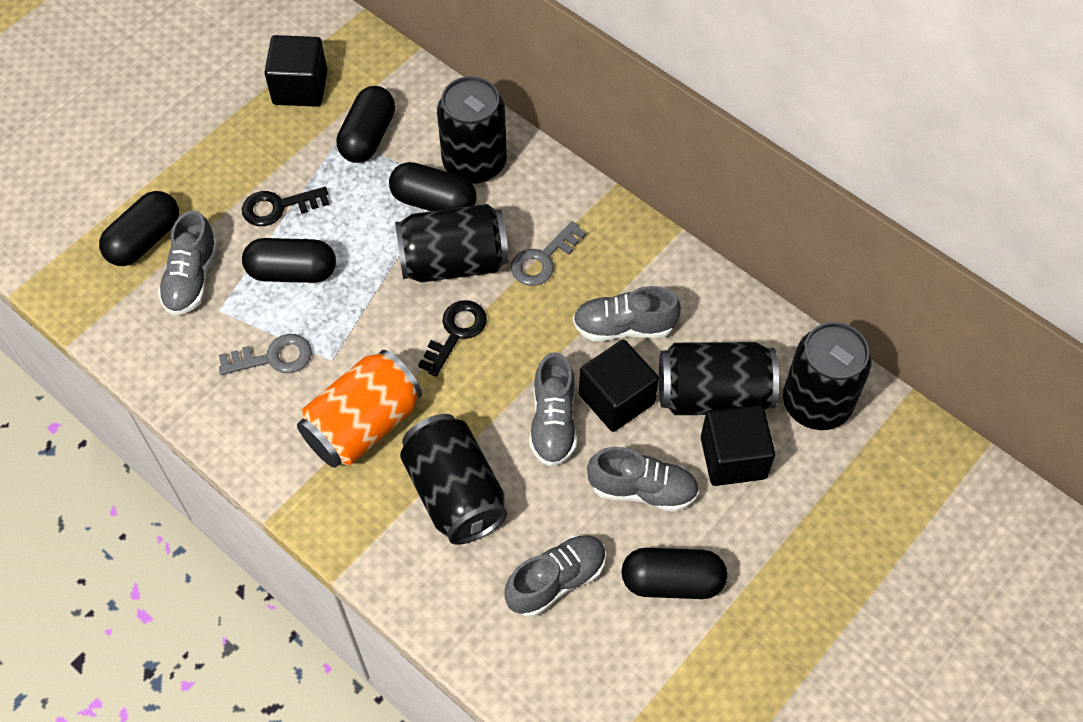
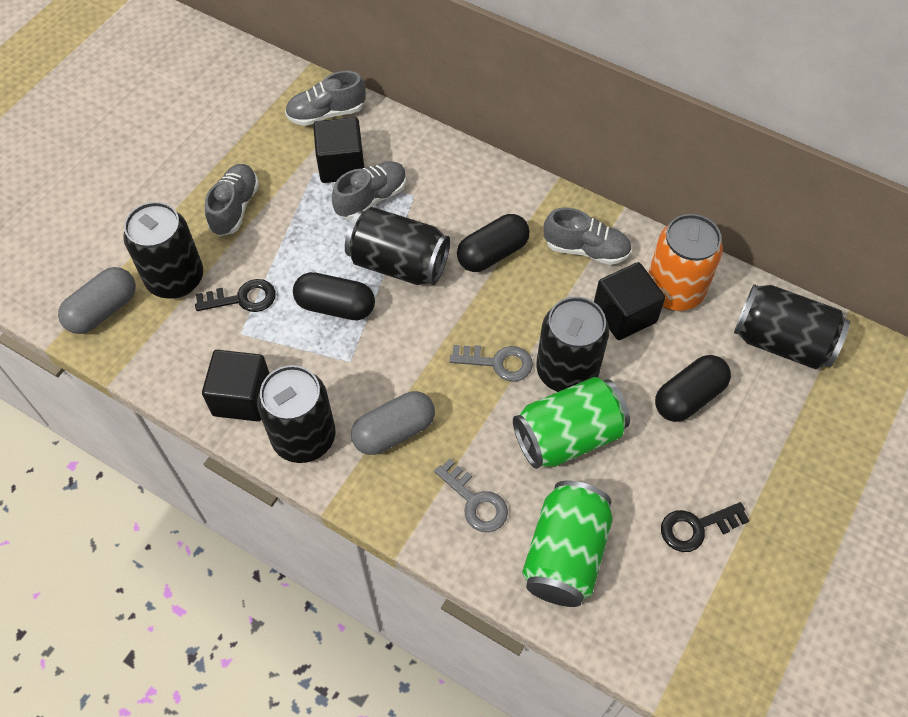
black capsule: 5 -> 3
green can: 0 -> 2
grey capsule: 0 -> 2
grey shoe: 5 -> 4

